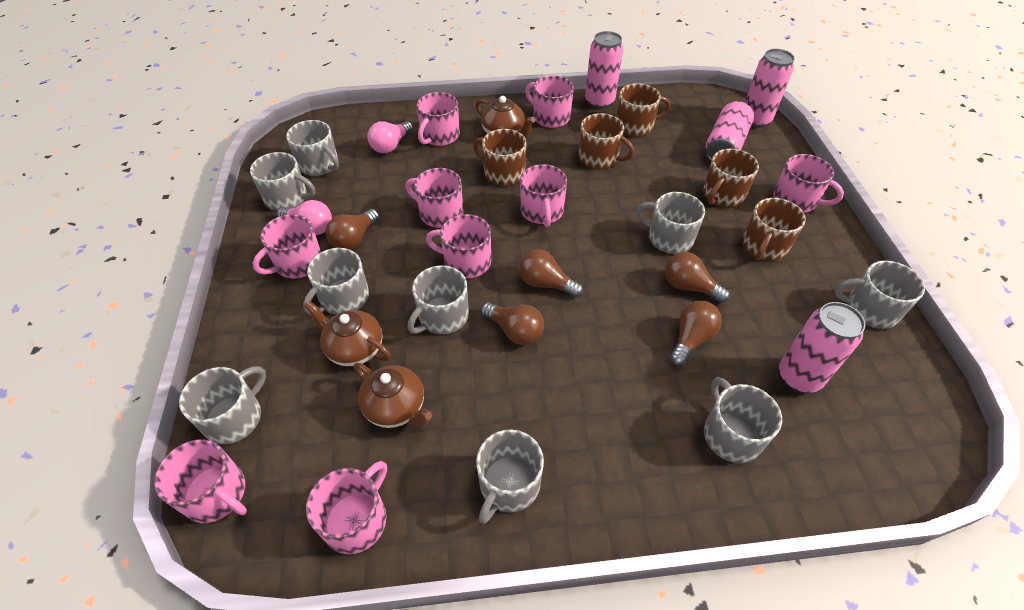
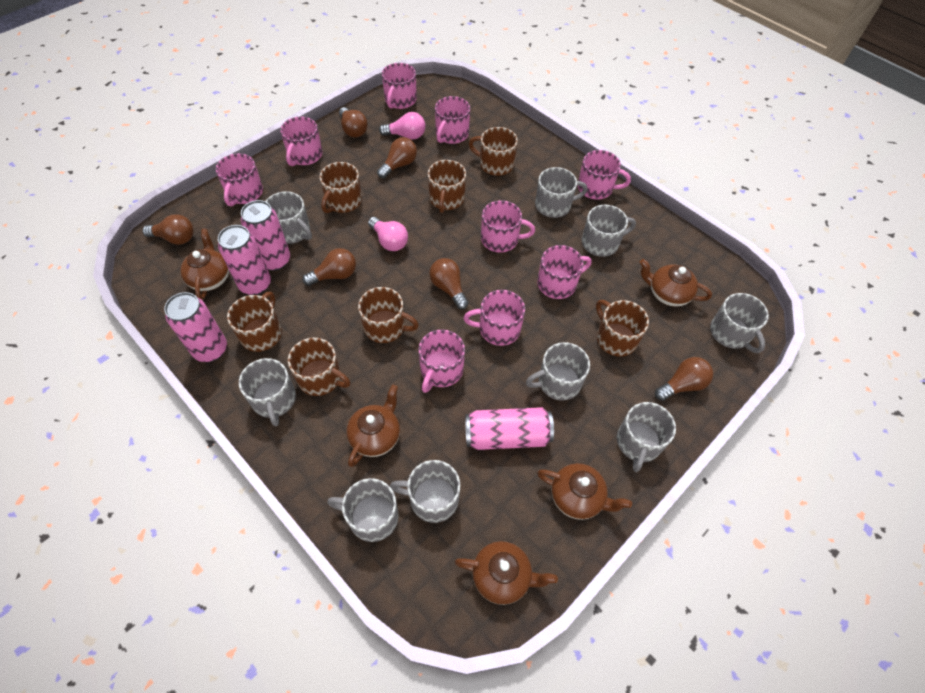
brown light bulb: 5 -> 6
brown mug: 5 -> 7
brown teapot: 3 -> 5

